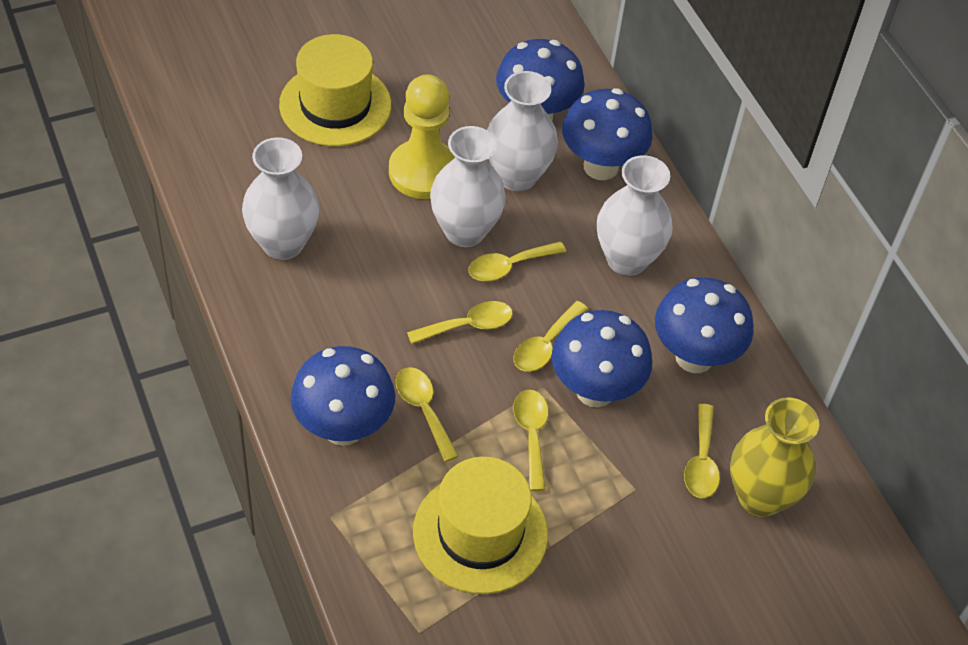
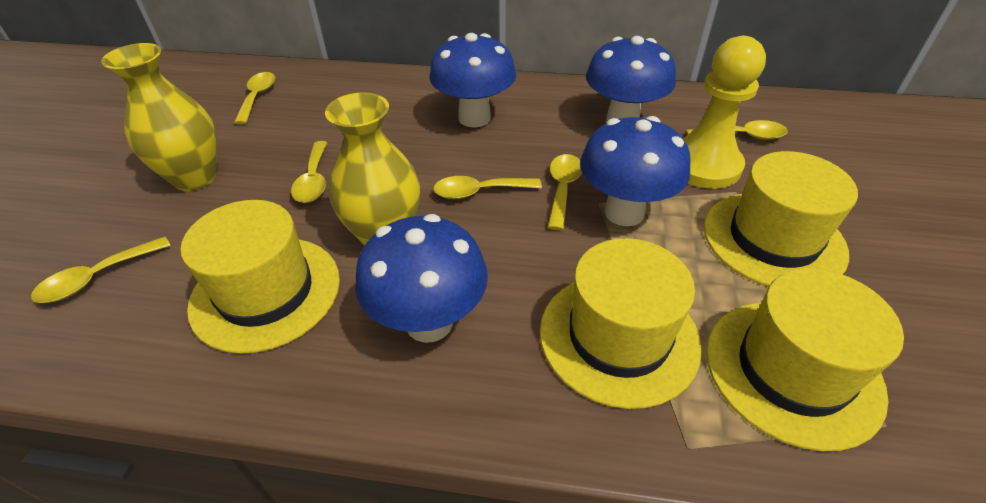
blue mushroom: 5 -> 4
white vase: 4 -> 0
yellow hat: 2 -> 4
yellow vase: 1 -> 2

